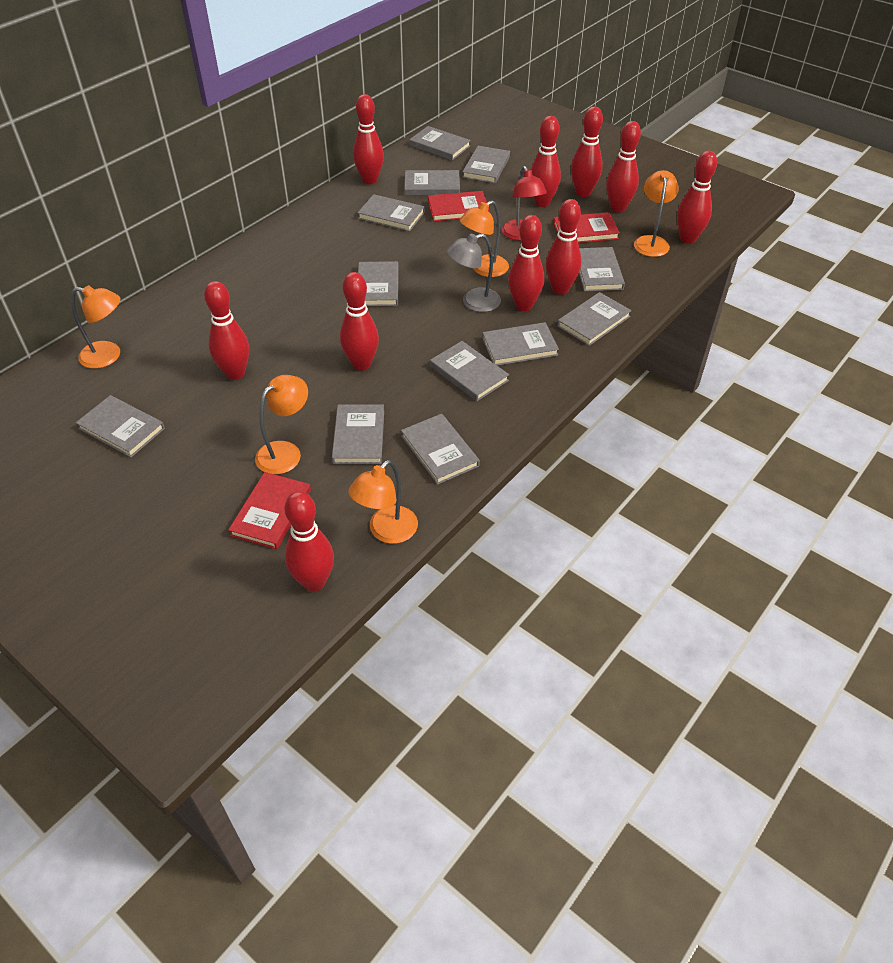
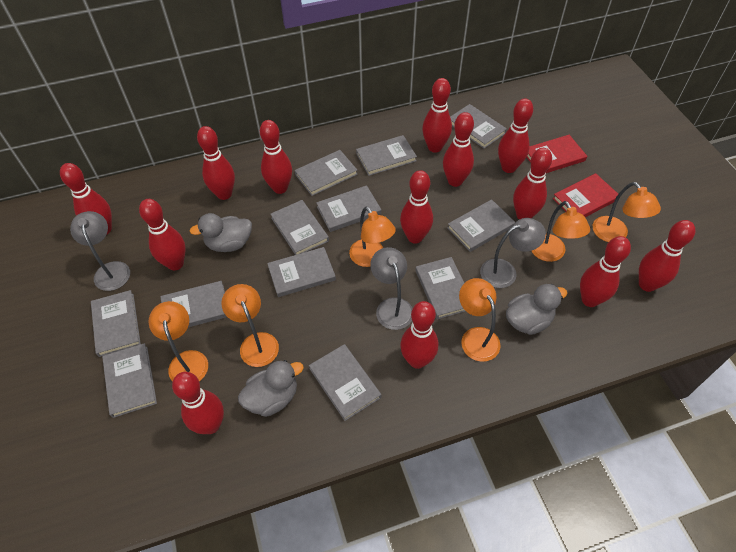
grey duck: 0 -> 3
grey lamp: 1 -> 3
orange lamp: 5 -> 6
red book: 3 -> 2
red bowling pin: 10 -> 13
red lamp: 1 -> 0

